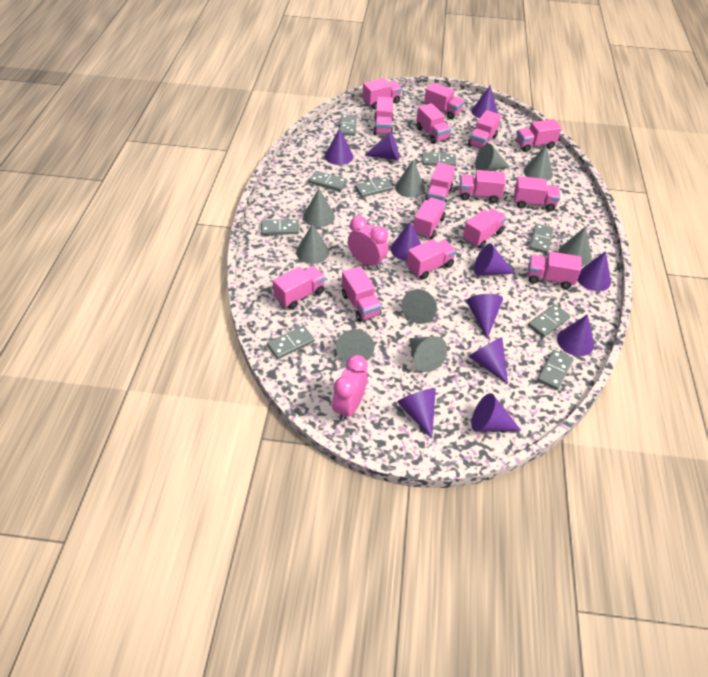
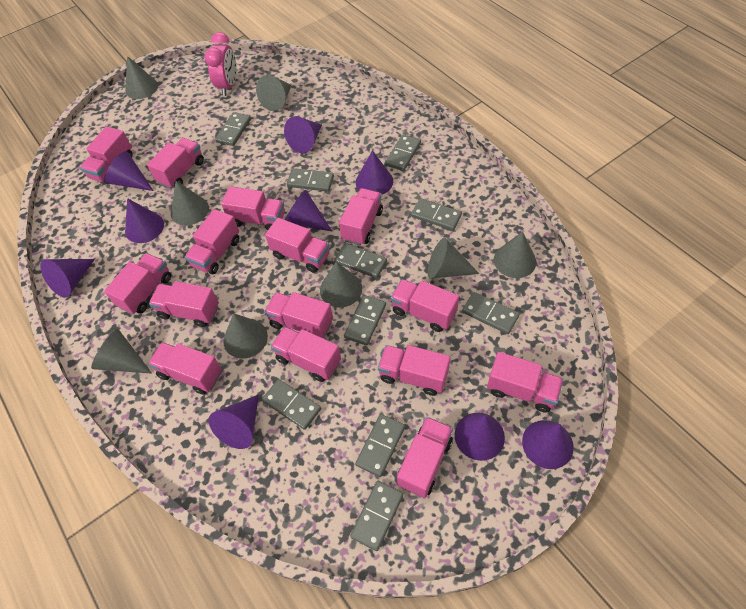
grey cone: 9 -> 8
grey domino: 9 -> 10
pink clock: 2 -> 1
purple cone: 11 -> 9

